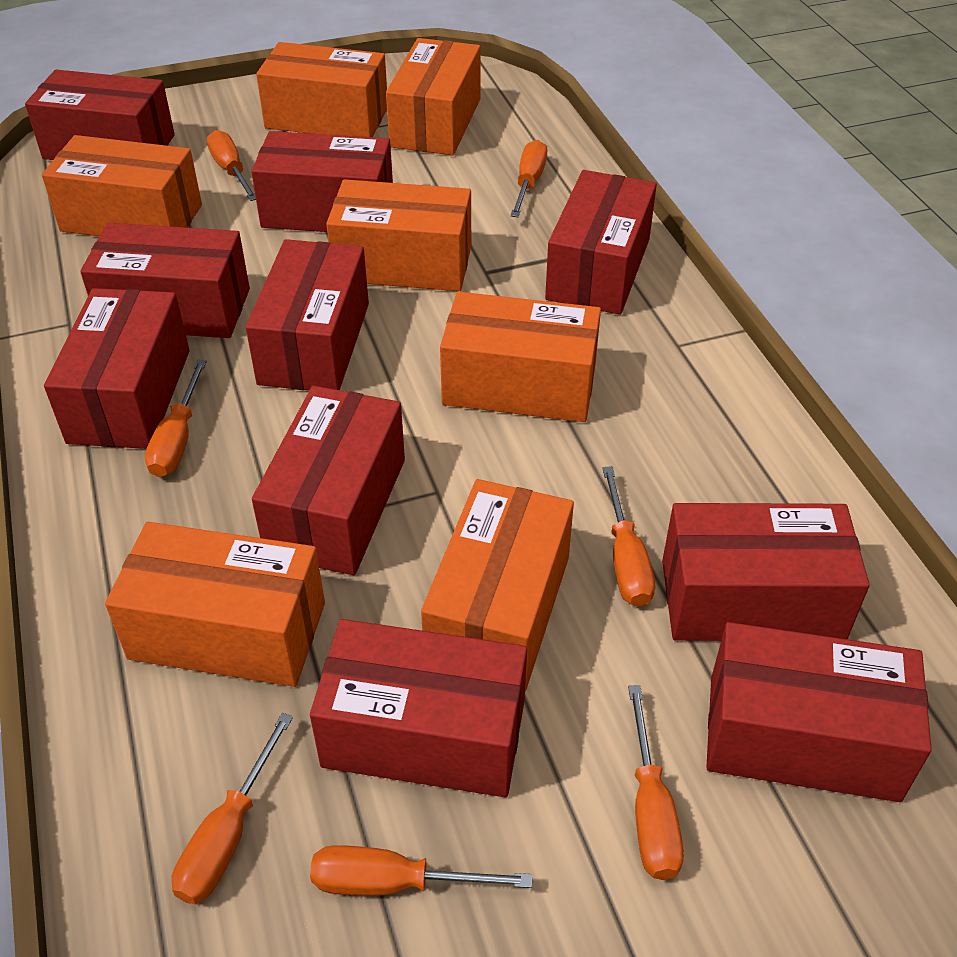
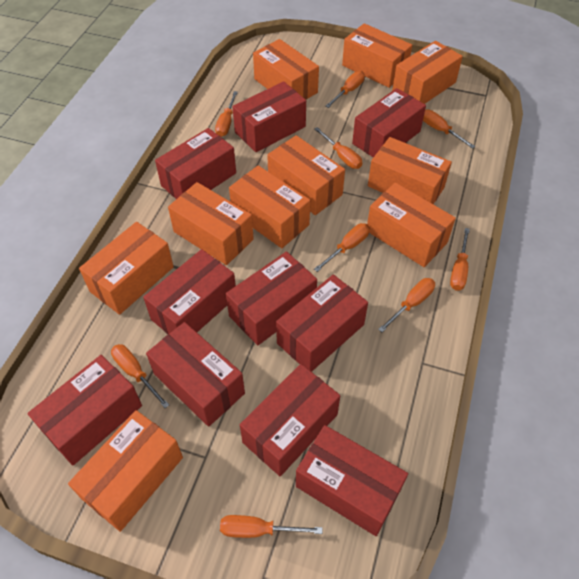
orange box: 7 -> 10
orange screwdriver: 7 -> 9

